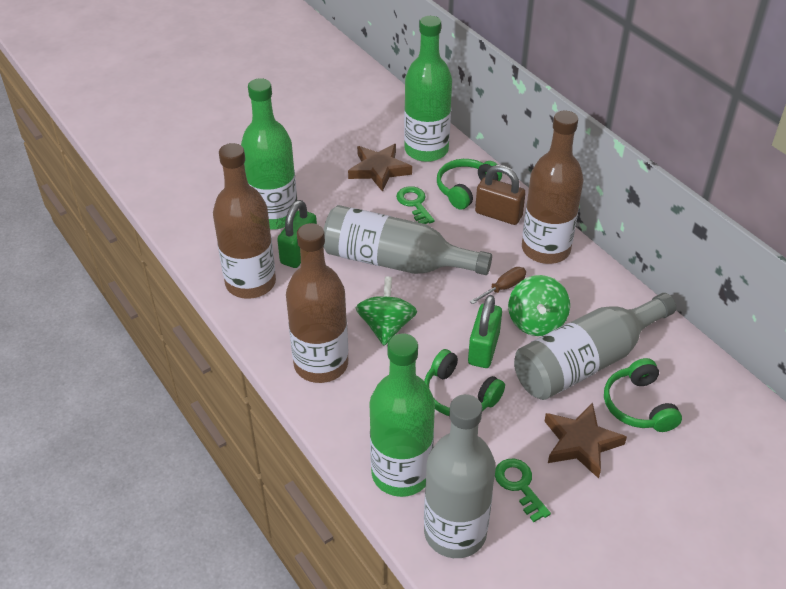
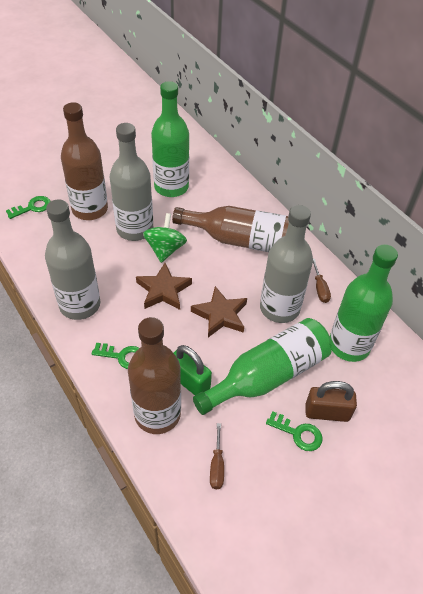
brown screwdriver: 1 -> 2
green headphones: 3 -> 0
green key: 2 -> 3
green padlock: 2 -> 1
green spinning top: 2 -> 1

